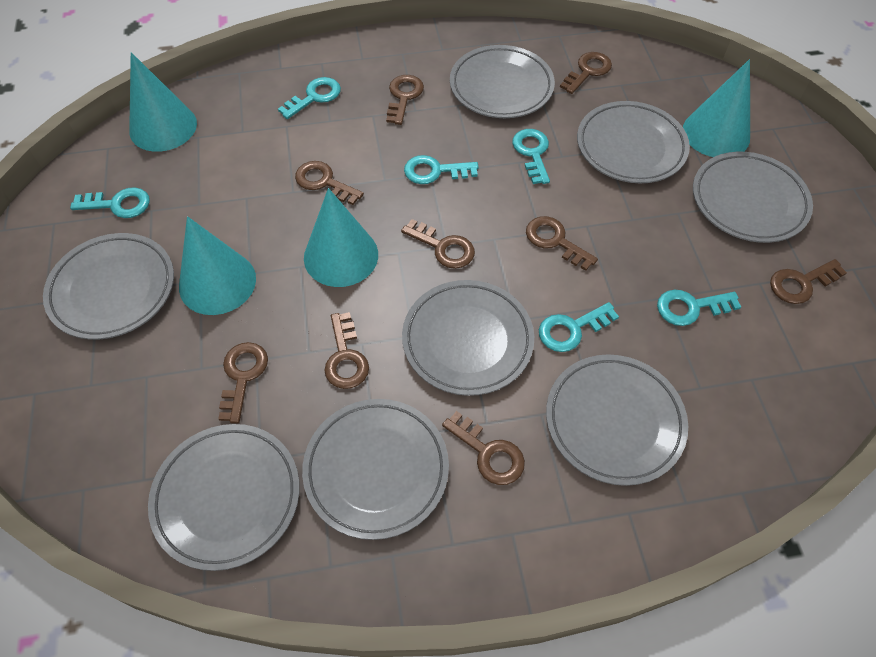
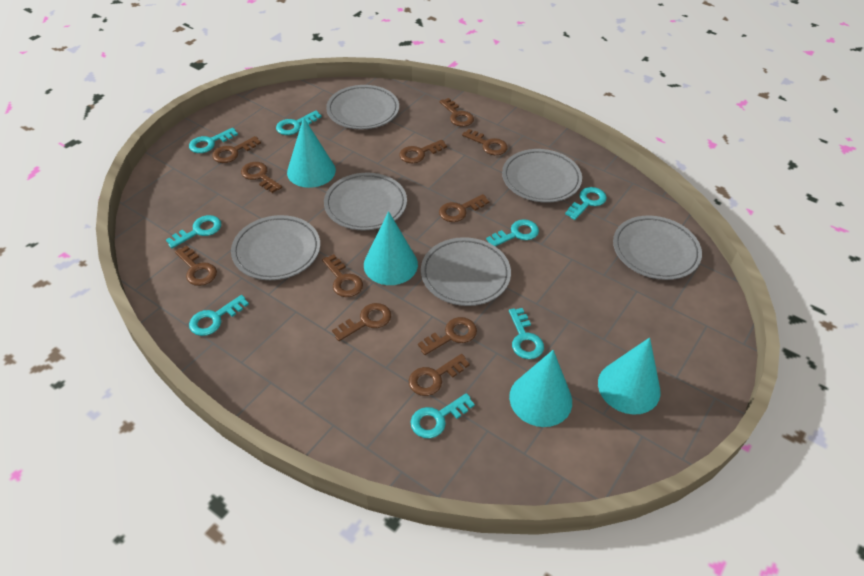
brown key: 9 -> 11
grey plate: 8 -> 6
turquoise key: 6 -> 8

